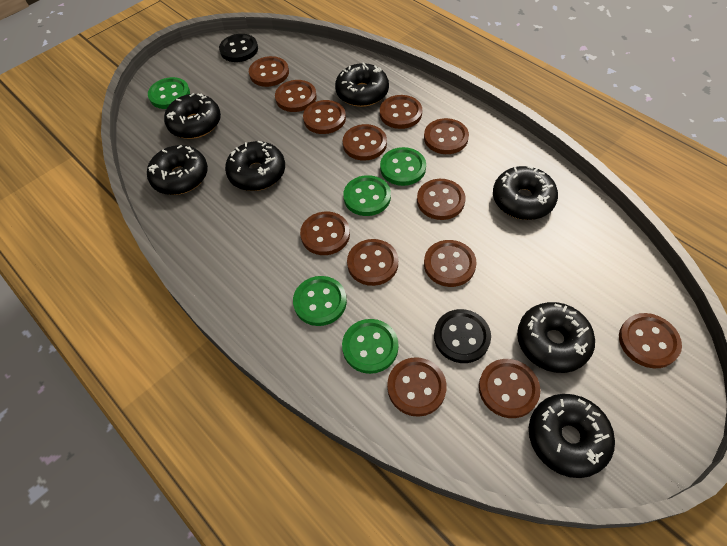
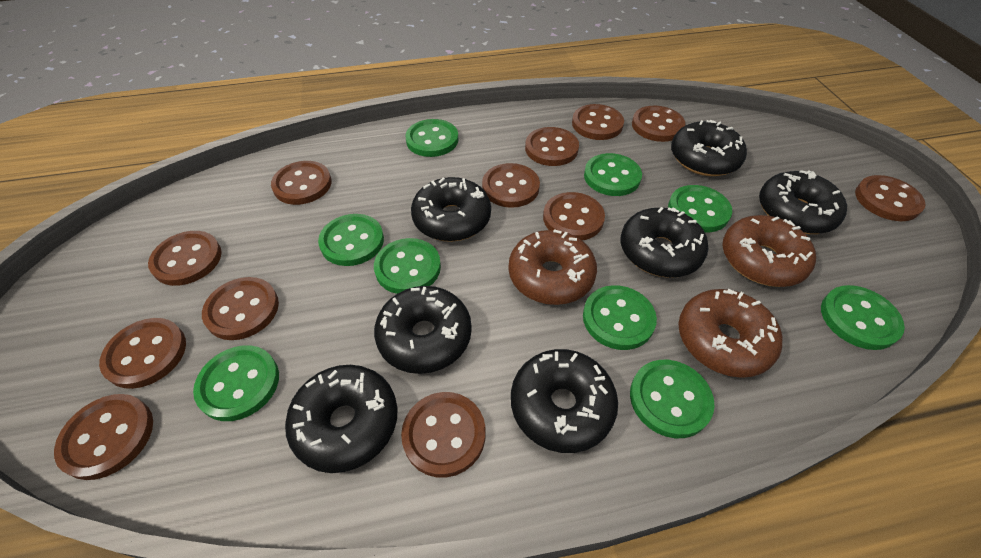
black button: 2 -> 0
brown button: 13 -> 12
brown donut: 0 -> 3
green button: 5 -> 9

